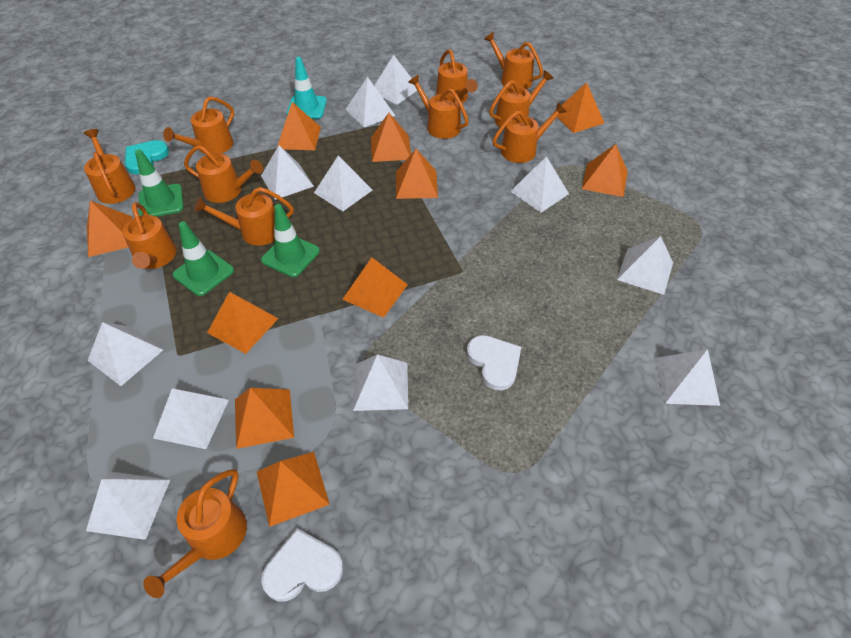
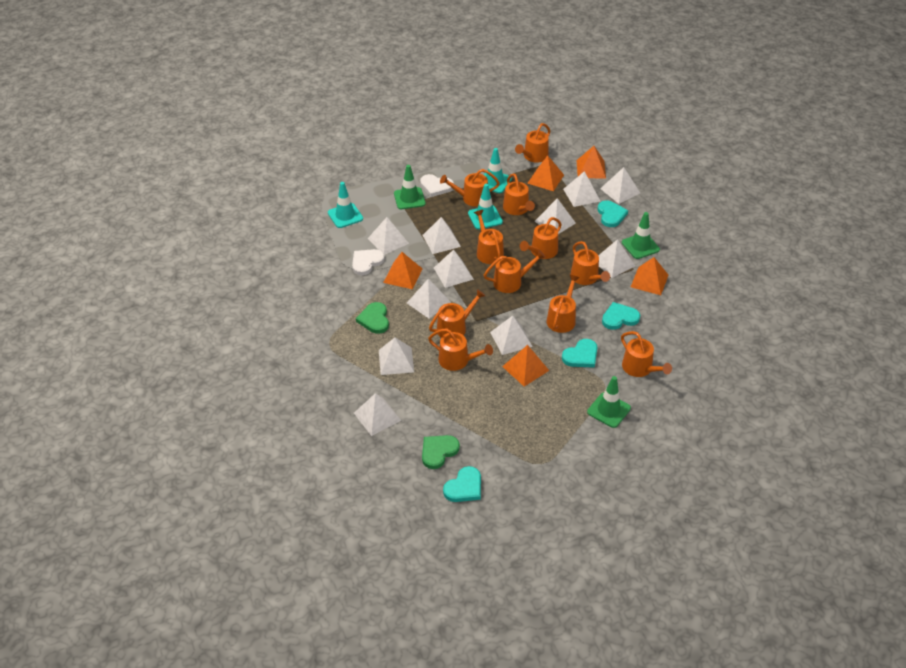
green heart: 0 -> 2
orange pyramid: 10 -> 5
turquoise heart: 1 -> 4
turquoise traffic cone: 1 -> 3

